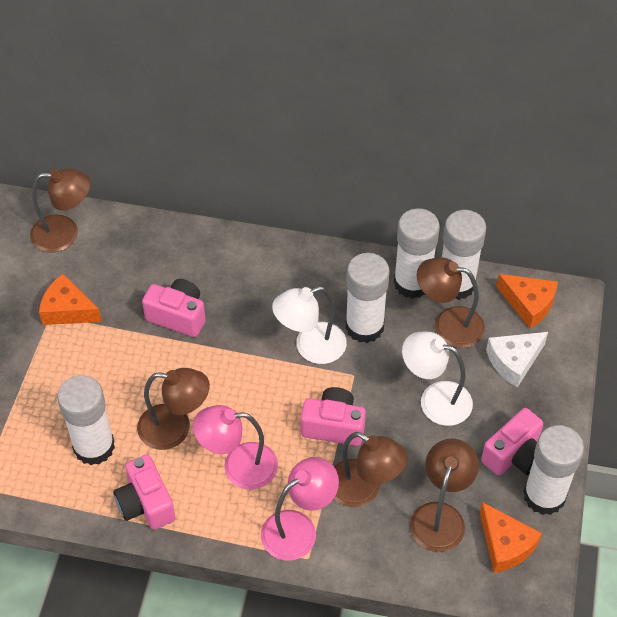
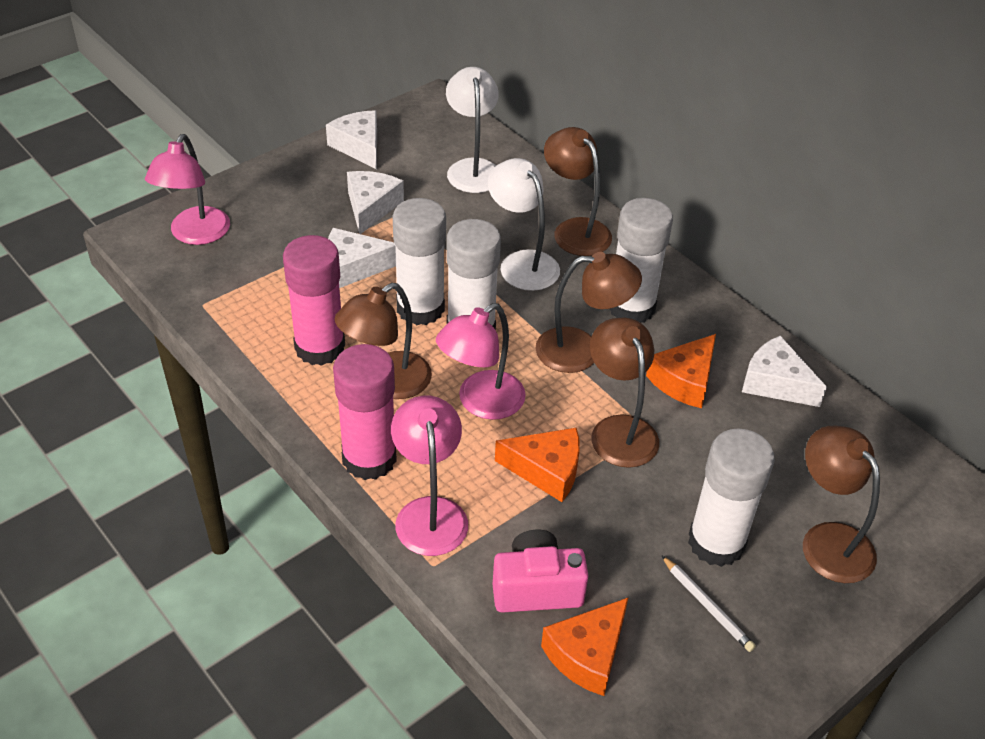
pink camera: 4 -> 1
pink glue stick: 0 -> 2
pink lamp: 2 -> 3
white cheese: 1 -> 4
white glue stick: 5 -> 4
white pencil: 0 -> 1

